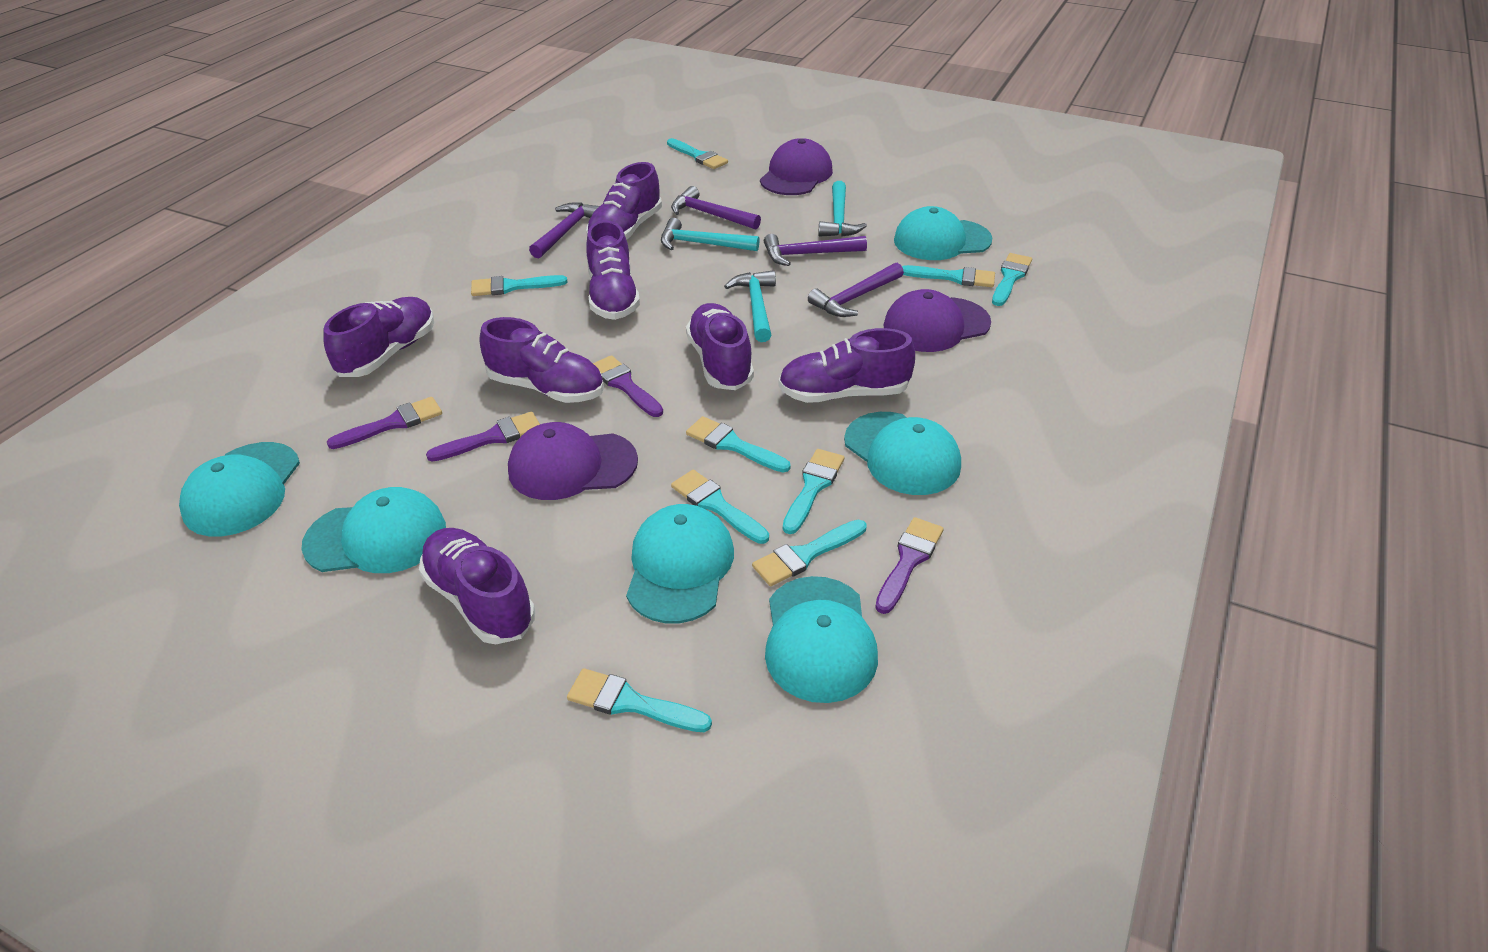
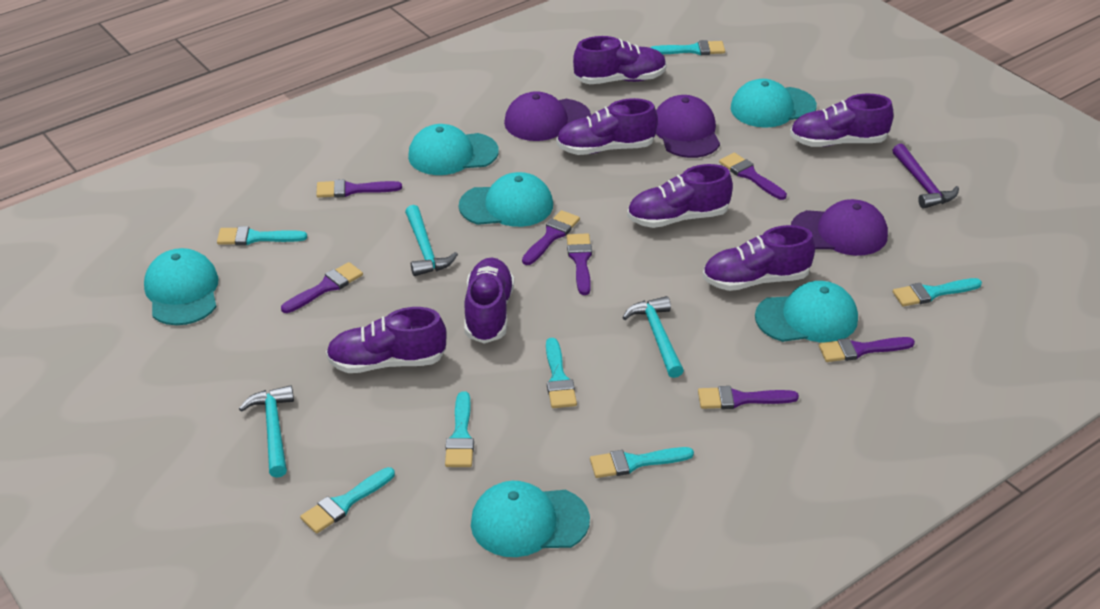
purple brush: 4 -> 7
purple hammer: 4 -> 1
turquoise brush: 9 -> 7

